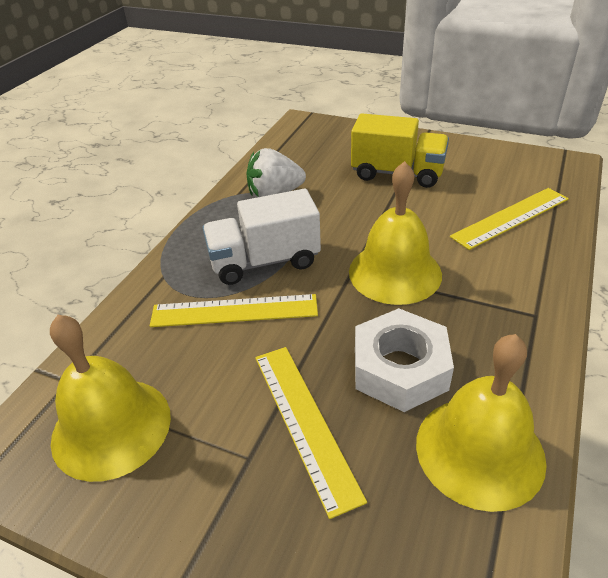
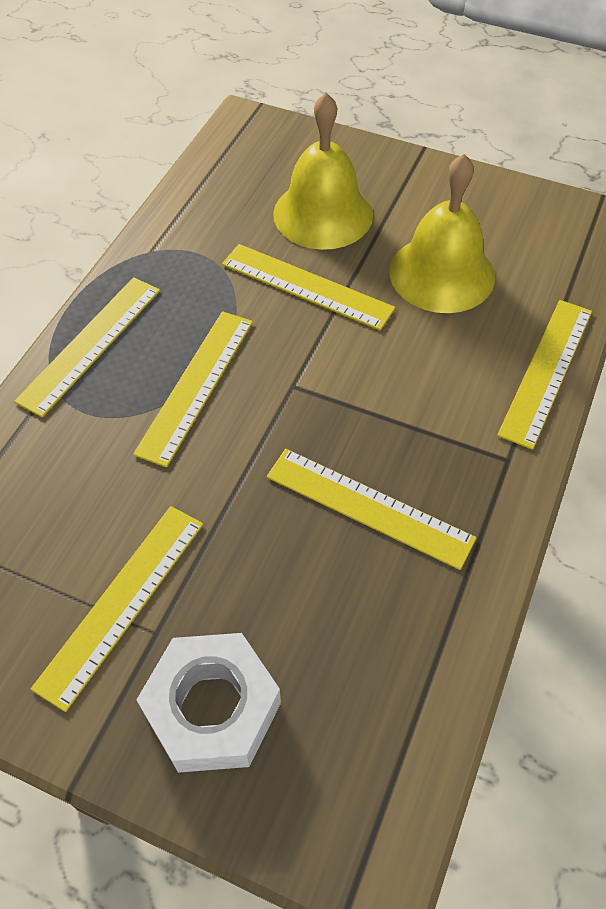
white strawberry: 1 -> 0
white truck: 1 -> 0
yellow bell: 3 -> 2
yellow ruler: 3 -> 6
yellow truck: 1 -> 0

